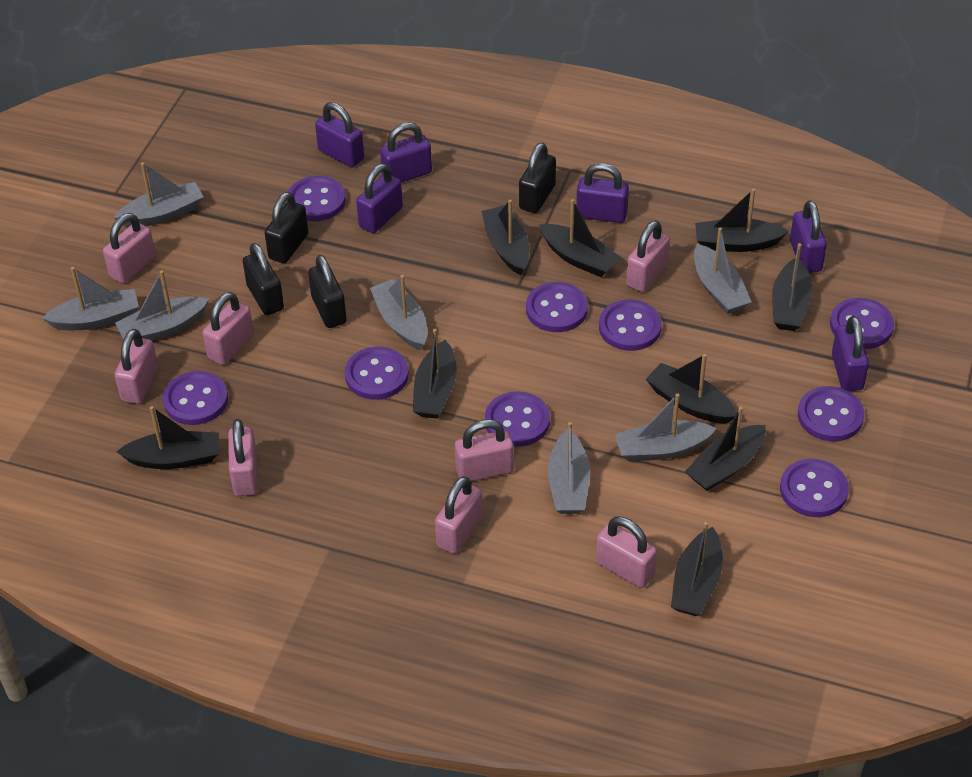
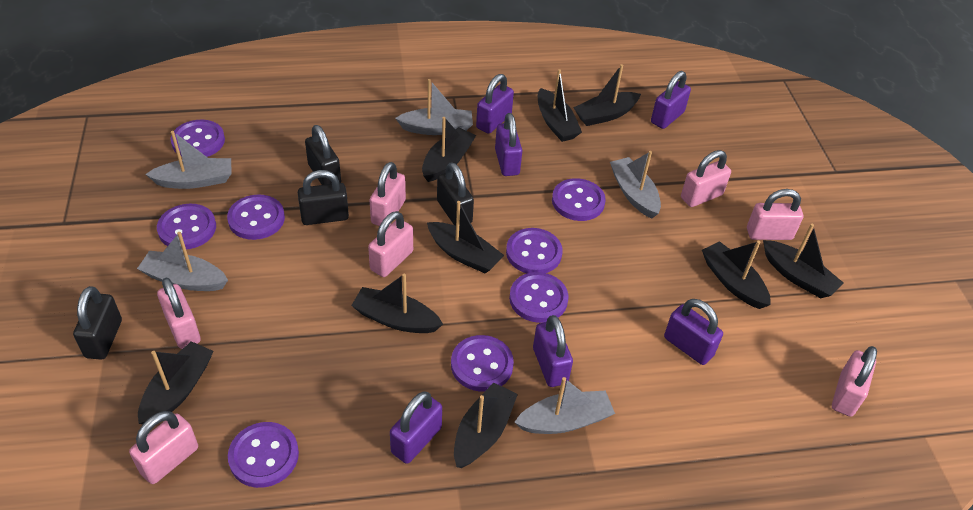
grey boat: 7 -> 5
pink padlock: 8 -> 7
purple button: 9 -> 8

